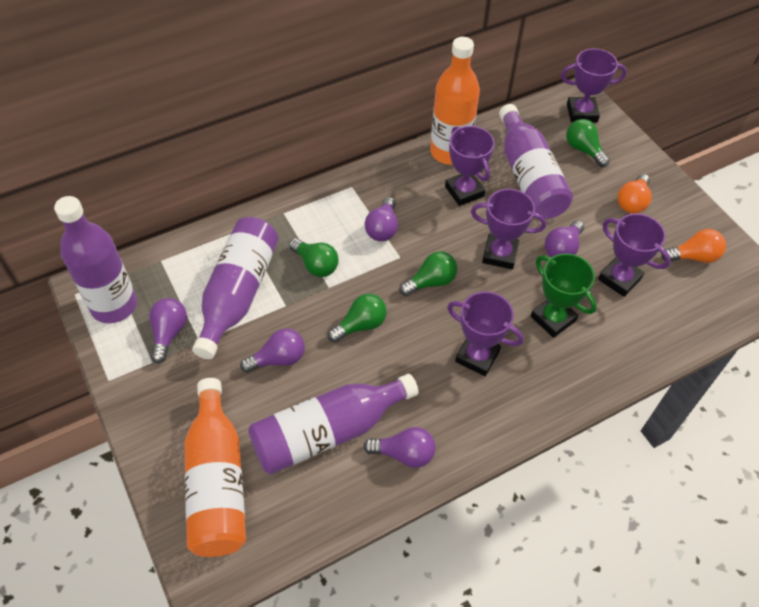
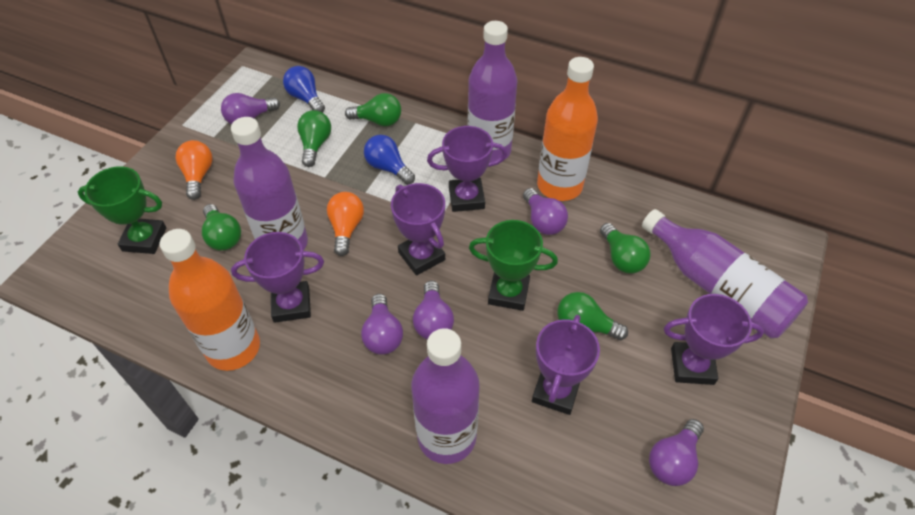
blue light bulb: 0 -> 2
green light bulb: 4 -> 5
green trophy: 1 -> 2

